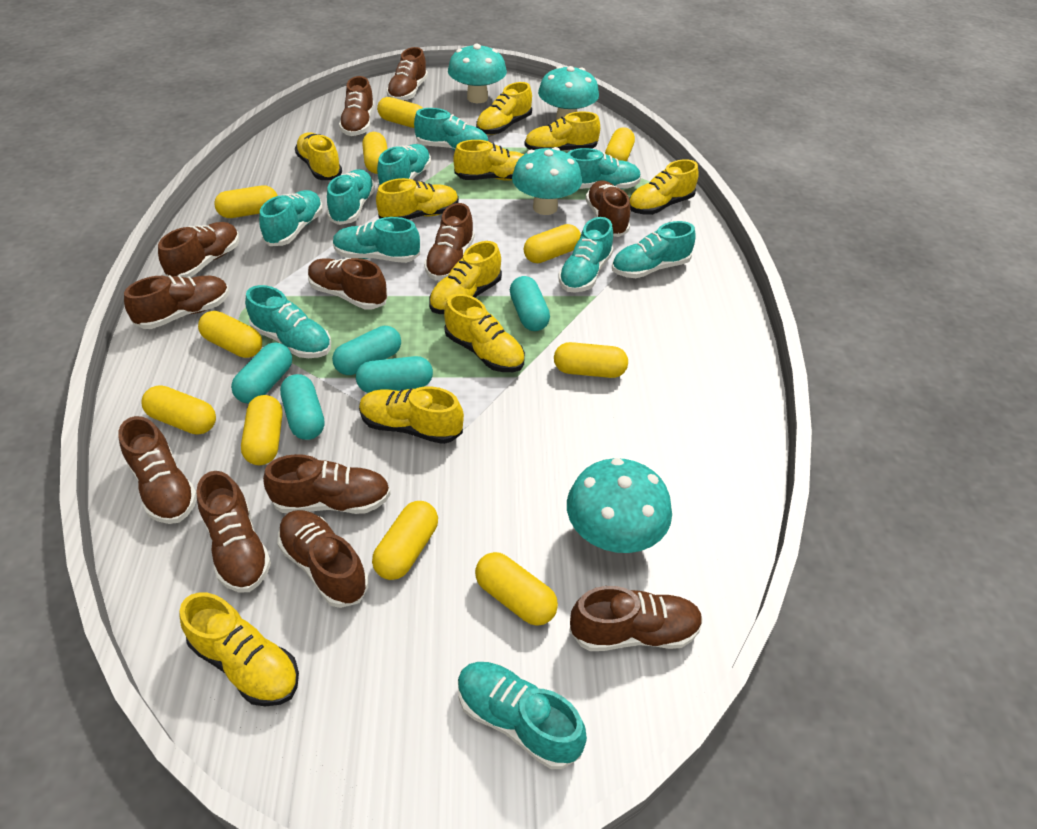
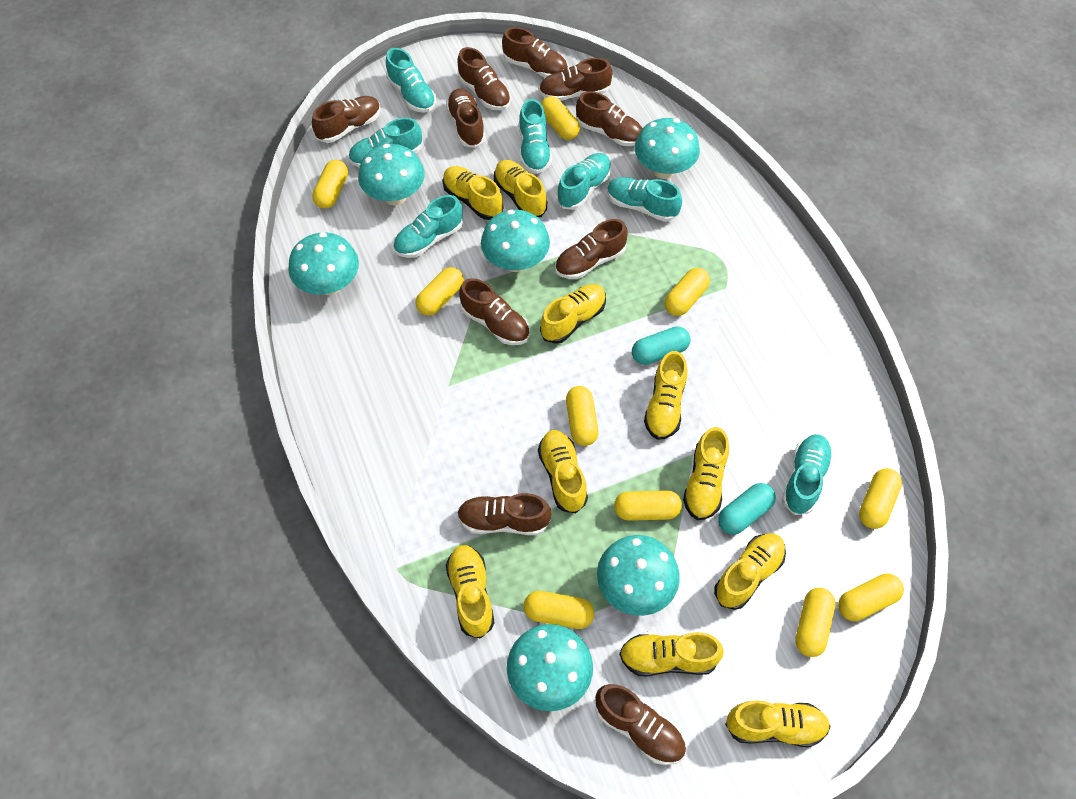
brown shoe: 12 -> 10
turquoise capsule: 5 -> 2
turquoise mushroom: 4 -> 6
turquoise shoe: 10 -> 7
yellow capsule: 11 -> 10

